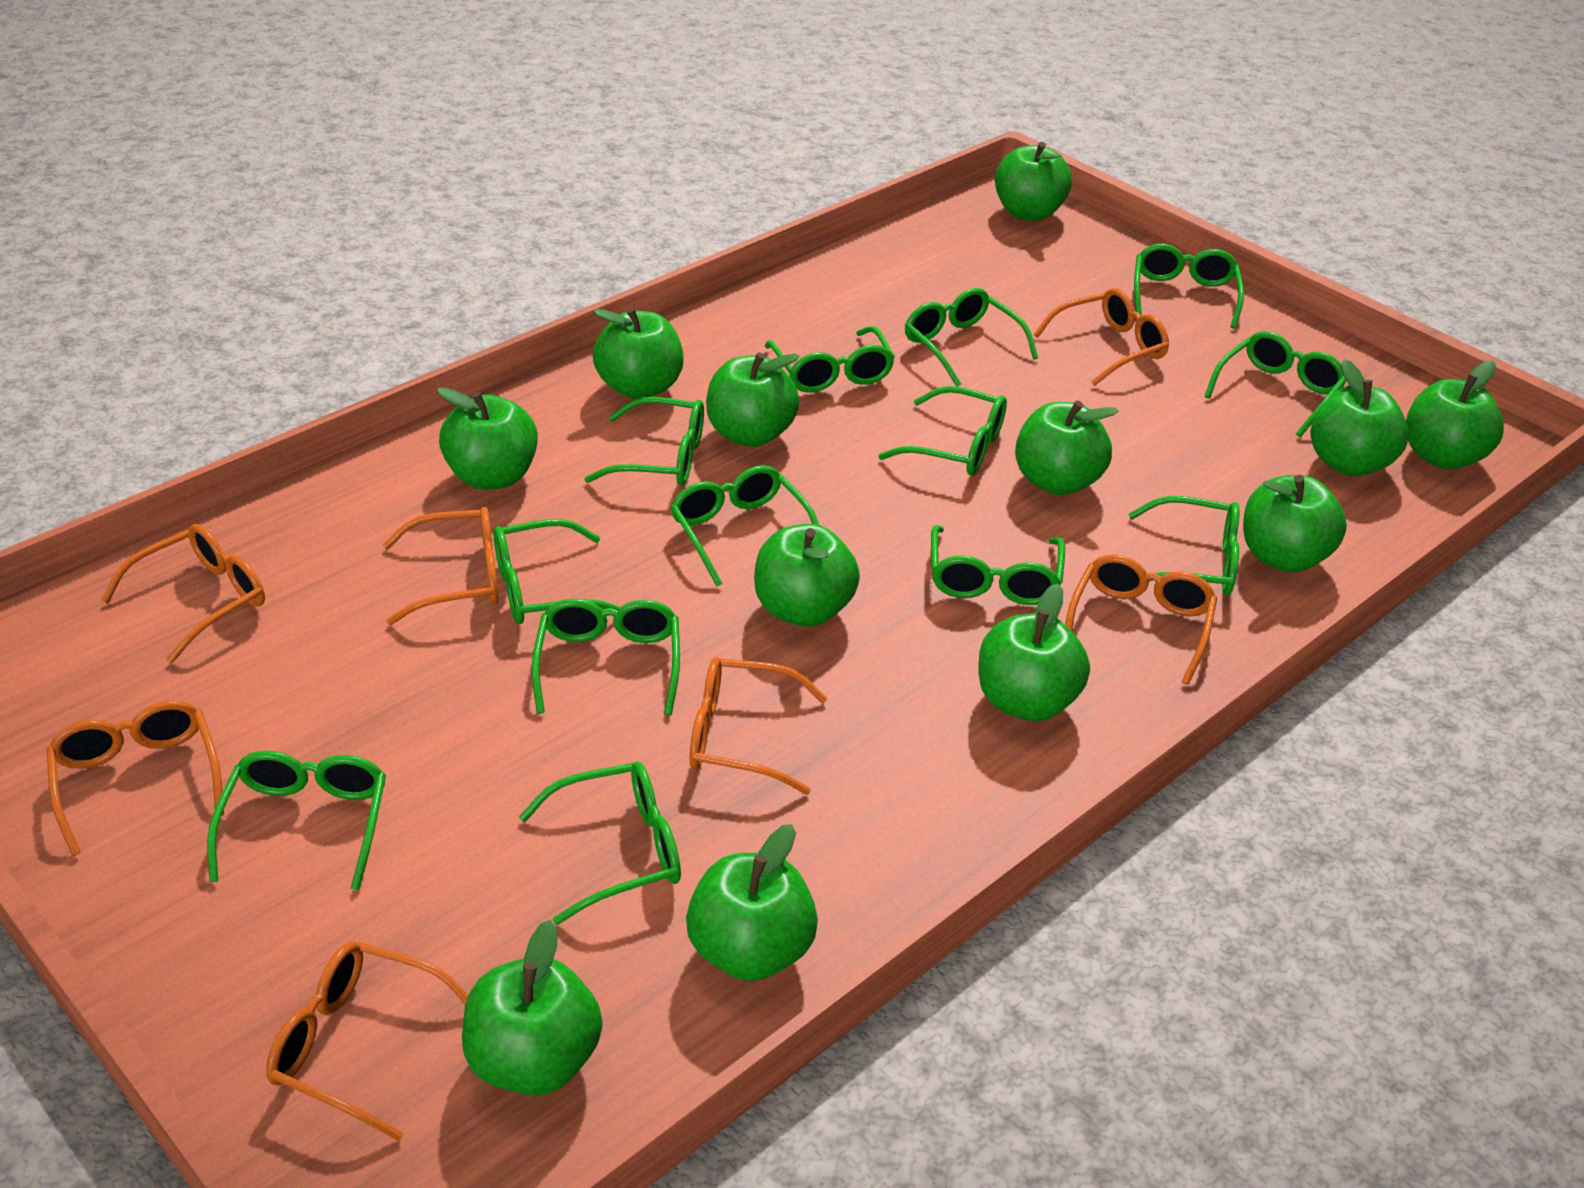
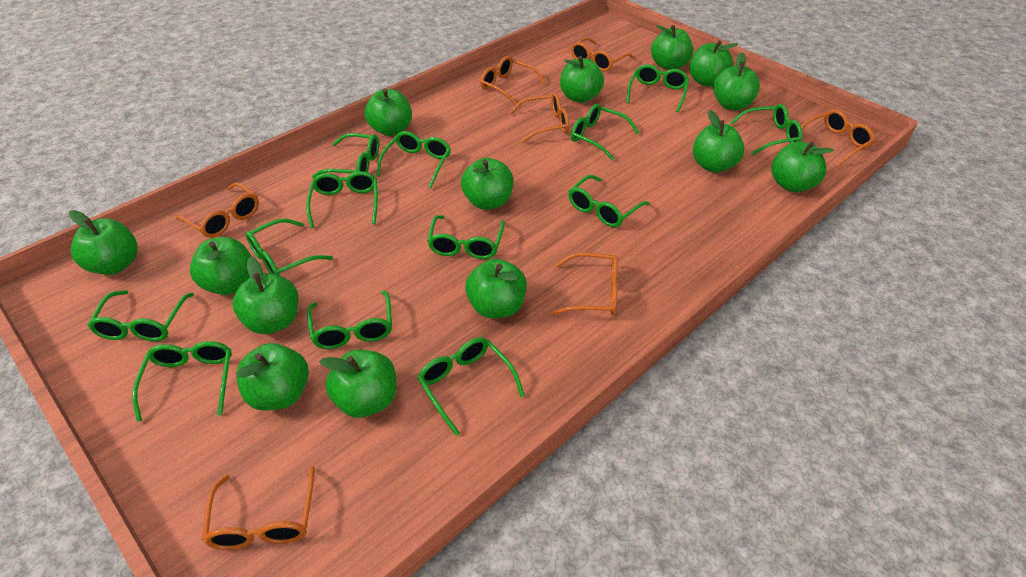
green apple: 12 -> 14

